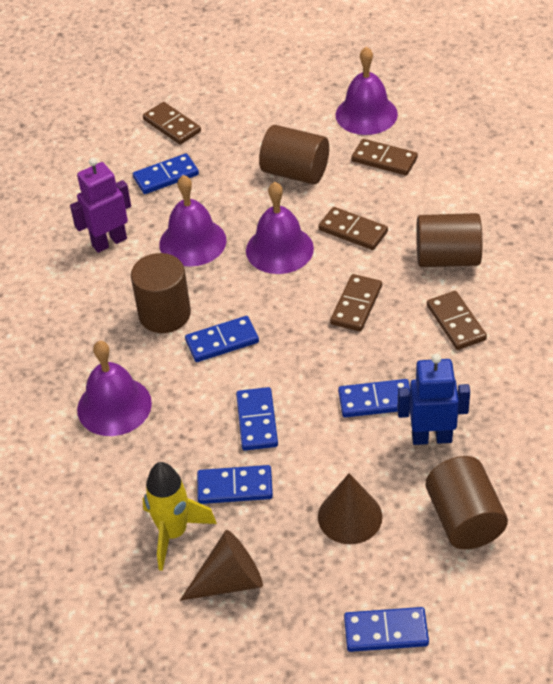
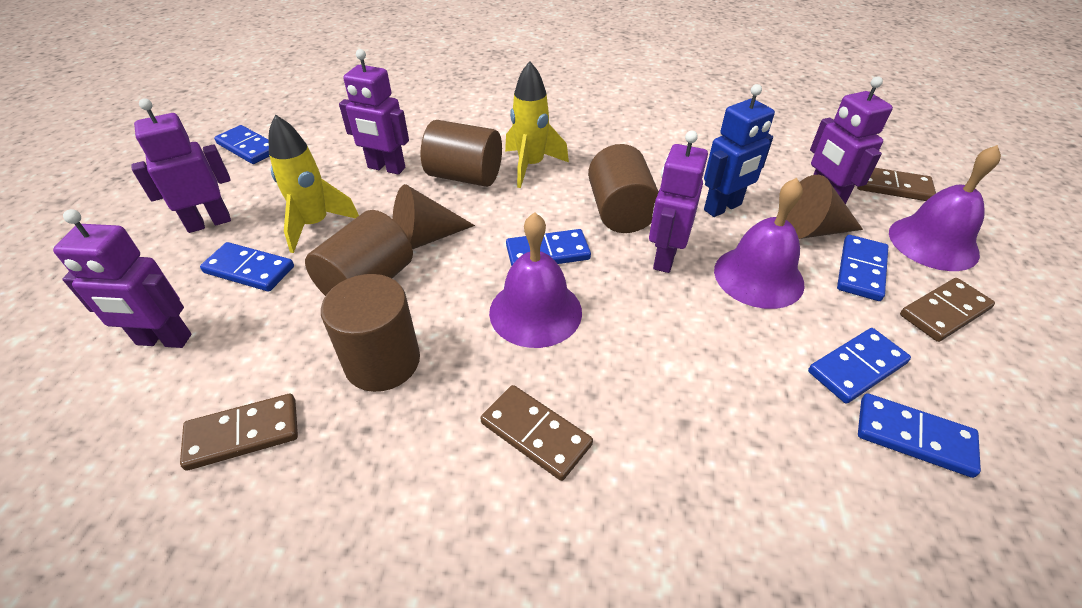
brown domino: 5 -> 4
purple bell: 4 -> 3
purple robot: 1 -> 5
yellow rocket: 1 -> 2

